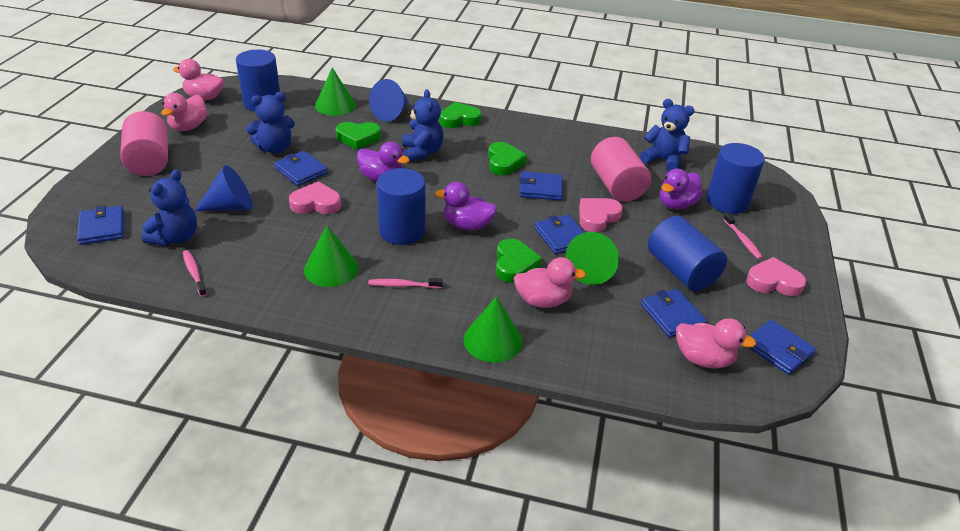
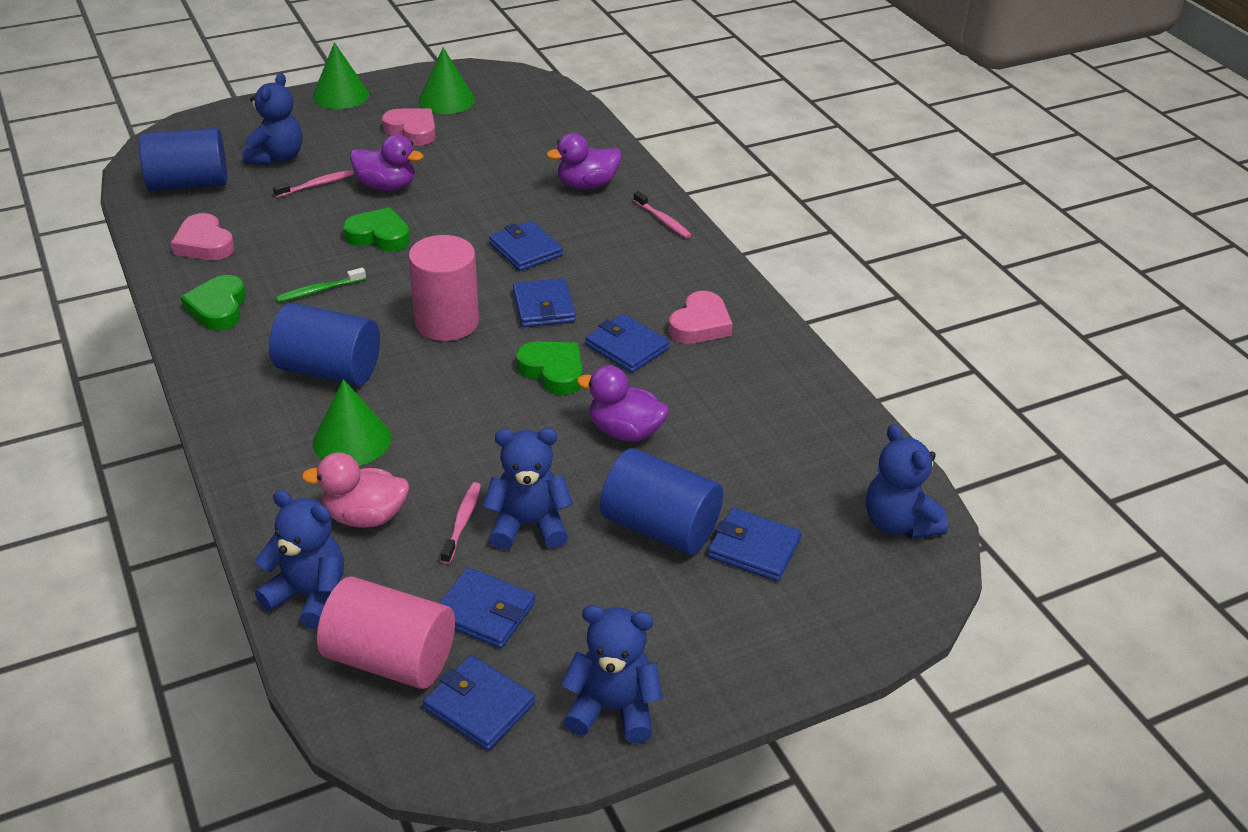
blue cone: 2 -> 0
blue cylinder: 4 -> 3
blue teddy bear: 4 -> 5
green cone: 4 -> 3
green heart: 4 -> 3
green toothbrush: 0 -> 1
pink duck: 4 -> 1

